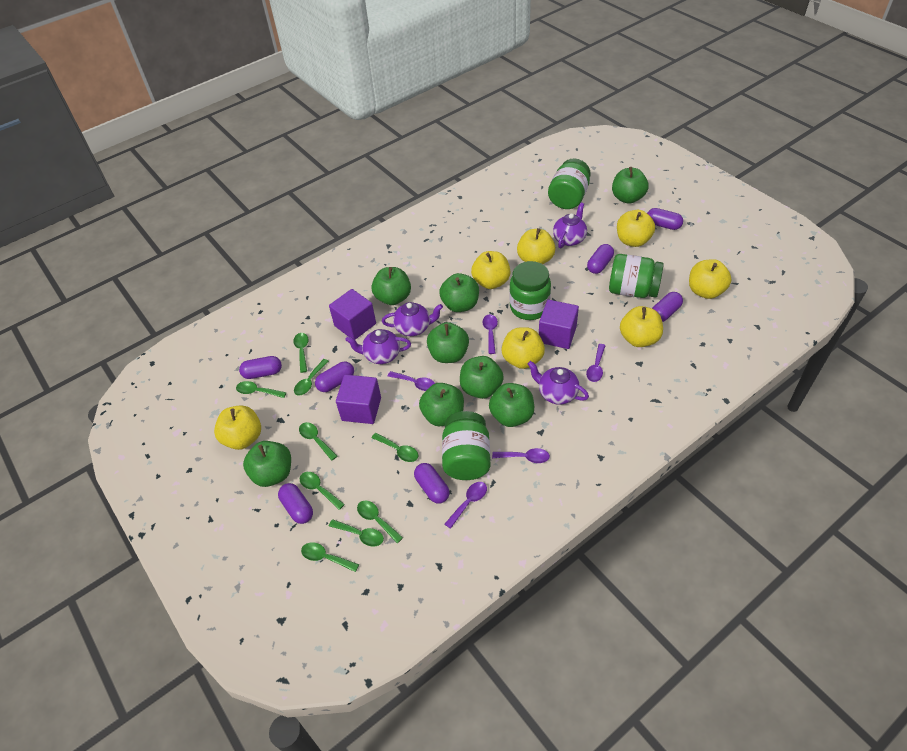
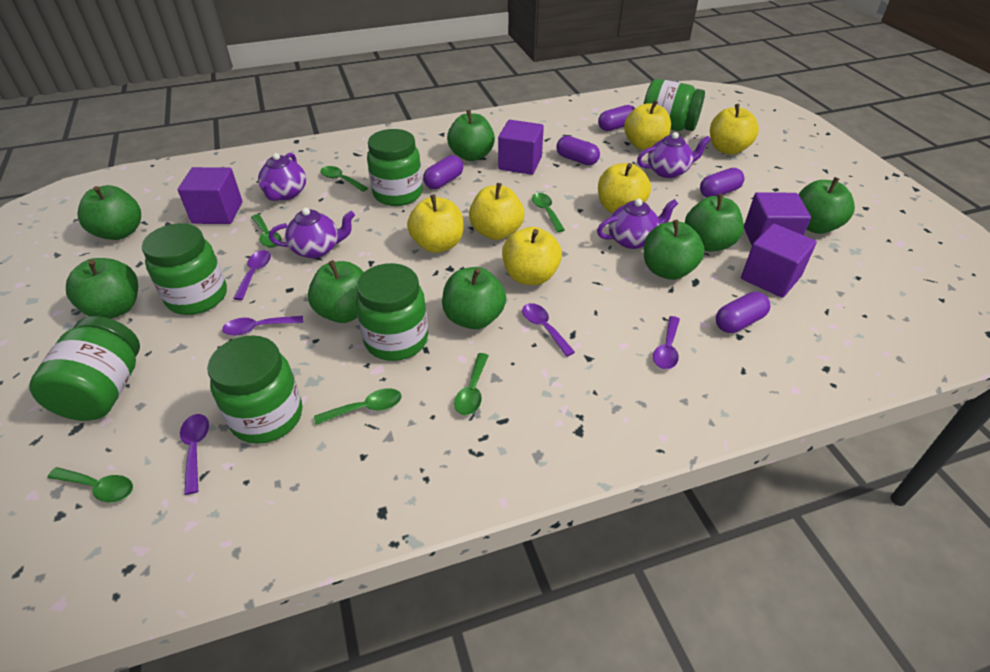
green jar: 4 -> 6
green spoon: 9 -> 6
purple capsule: 7 -> 5
purple cube: 3 -> 4
yellow apple: 7 -> 6

